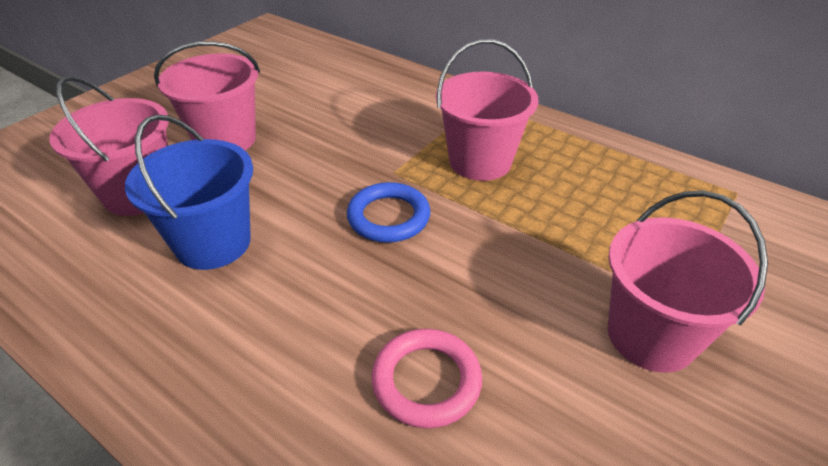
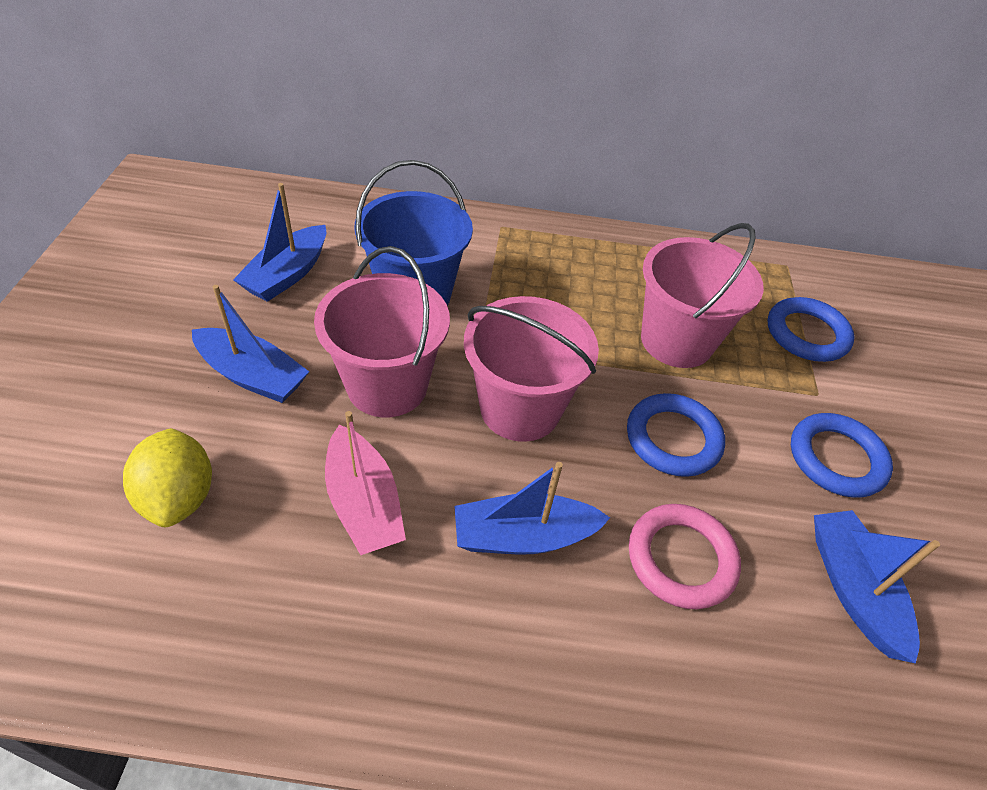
blue boat: 0 -> 4
blue ring: 1 -> 3
pink boat: 0 -> 1
pink bucket: 4 -> 3
yellow lemon: 0 -> 1

